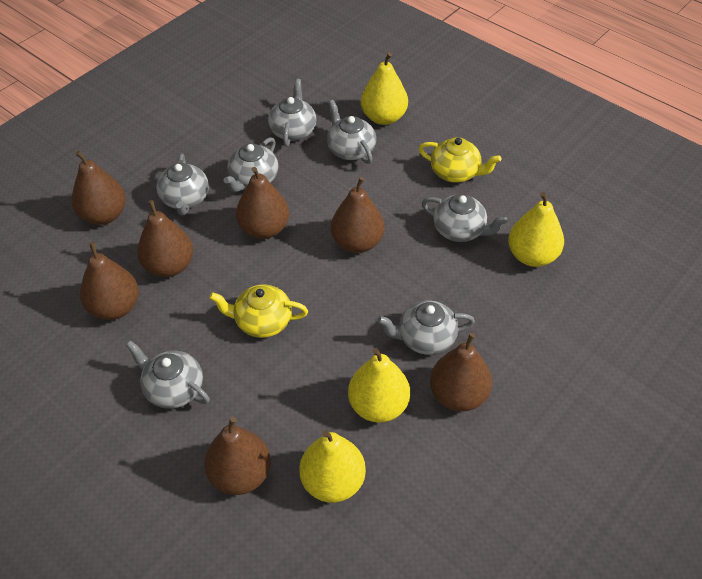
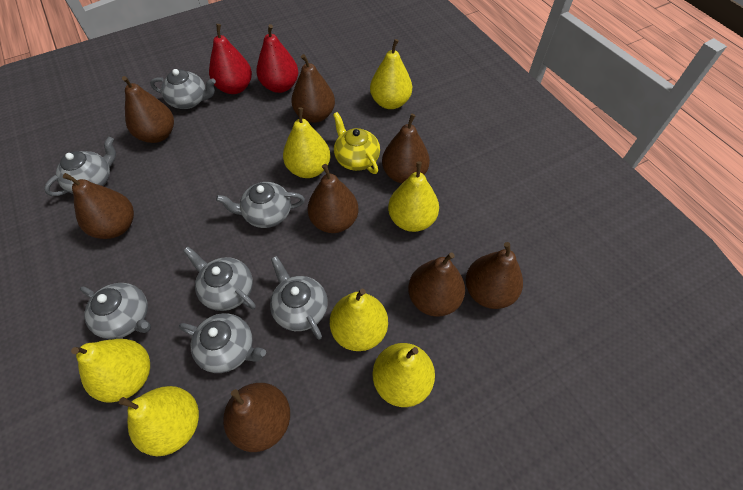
brown pear: 7 -> 8
red pear: 0 -> 2
yellow pear: 4 -> 7
yellow teapot: 2 -> 1

